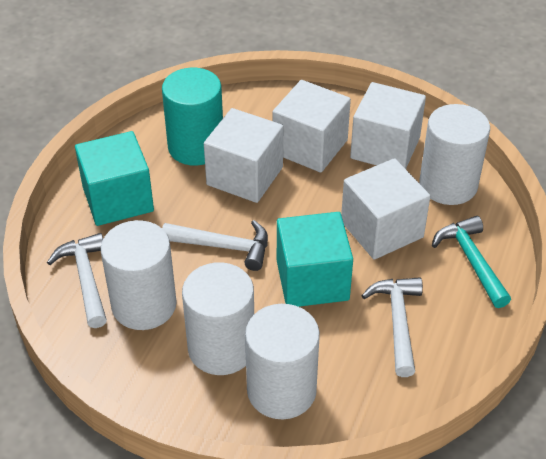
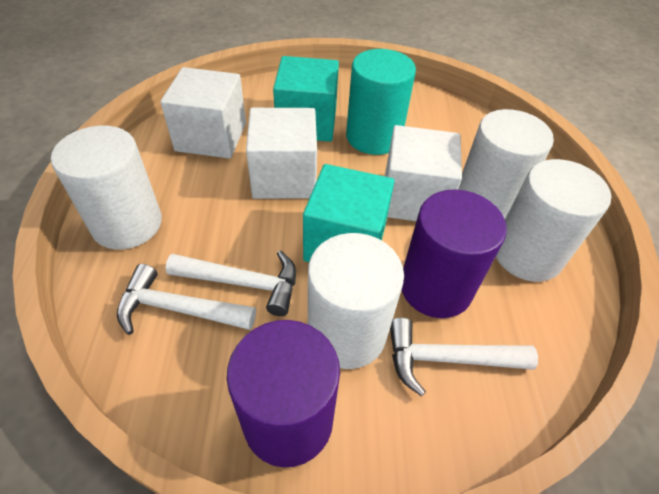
purple cylinder: 0 -> 2
turquoise hammer: 1 -> 0
white cube: 4 -> 3

